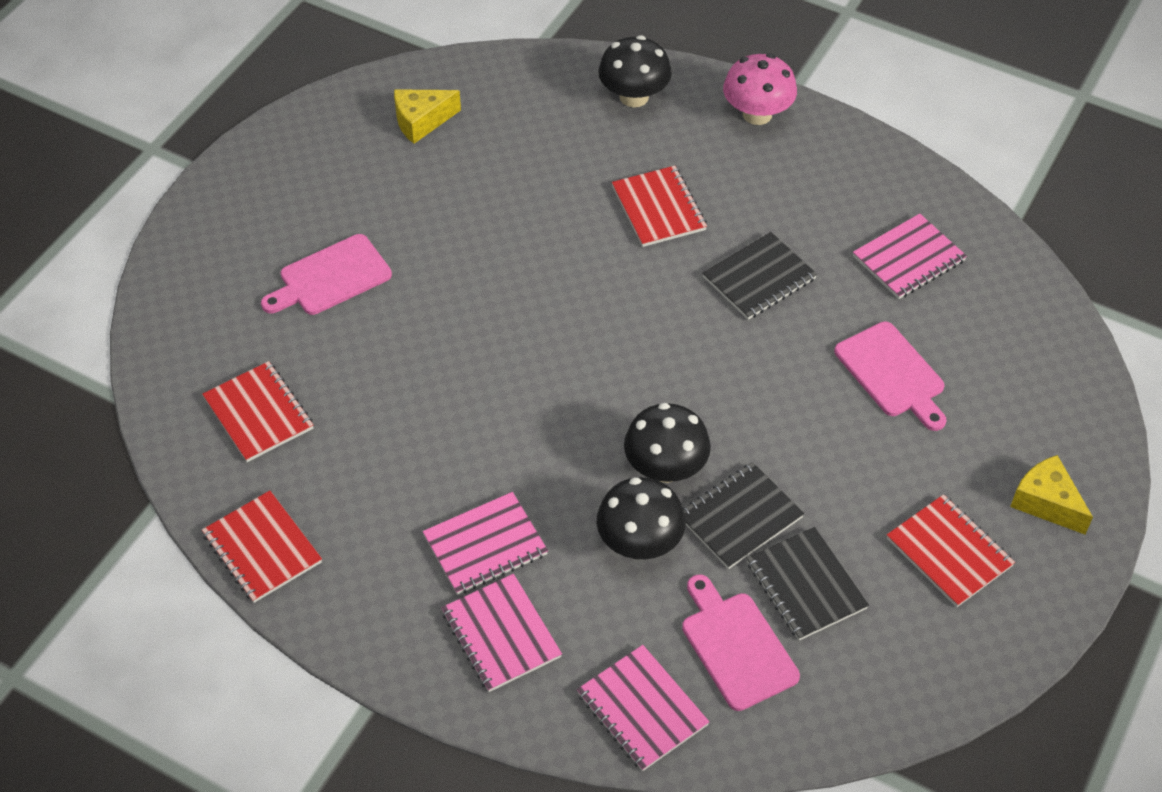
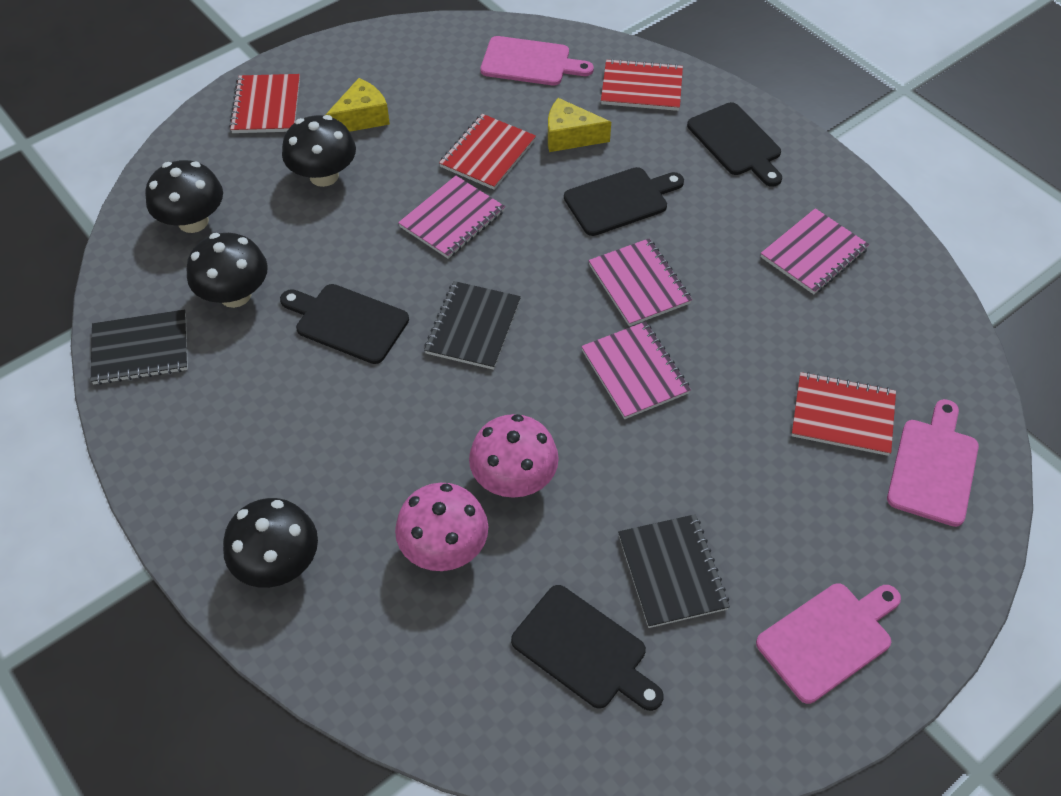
black cutting board: 0 -> 4
black mushroom: 3 -> 4
pink mushroom: 1 -> 2

